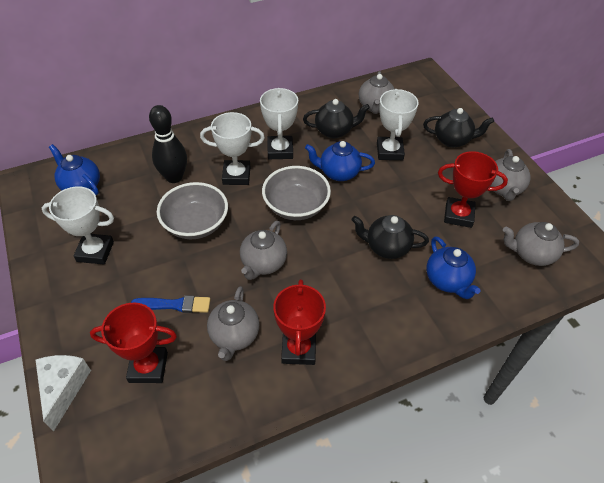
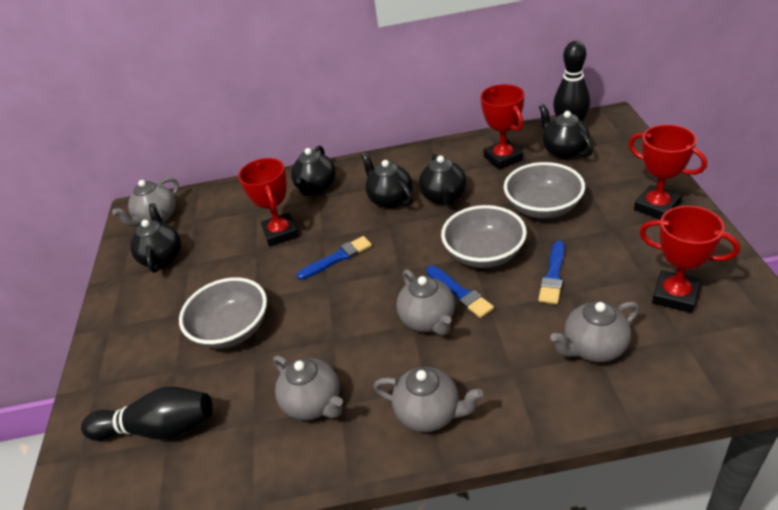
black bowling pin: 1 -> 2
black teapot: 3 -> 5
blue brush: 1 -> 3
blue teapot: 3 -> 0
grey bowl: 2 -> 3
red trophy: 3 -> 4
white cheese: 1 -> 0
white trophy: 4 -> 0

